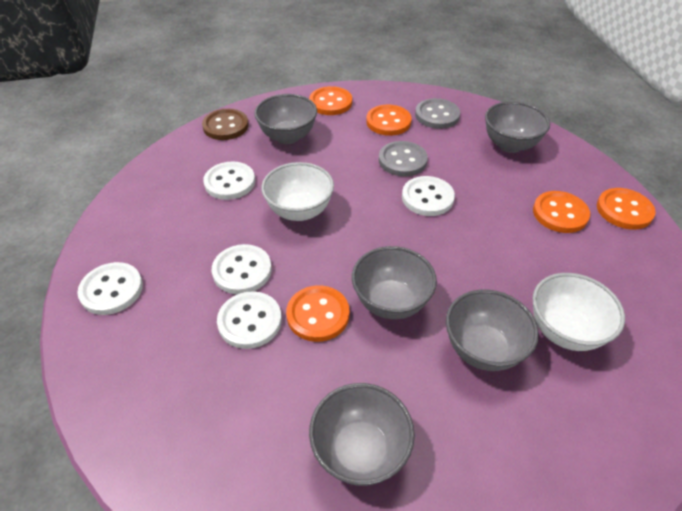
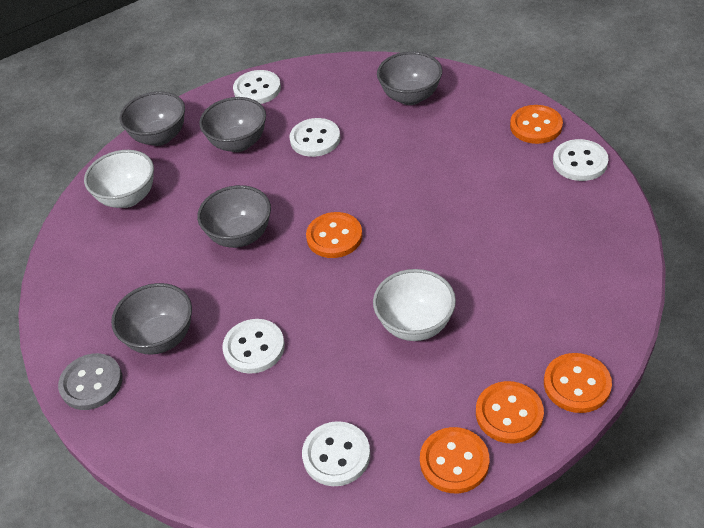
brown button: 1 -> 0
grey button: 2 -> 1

